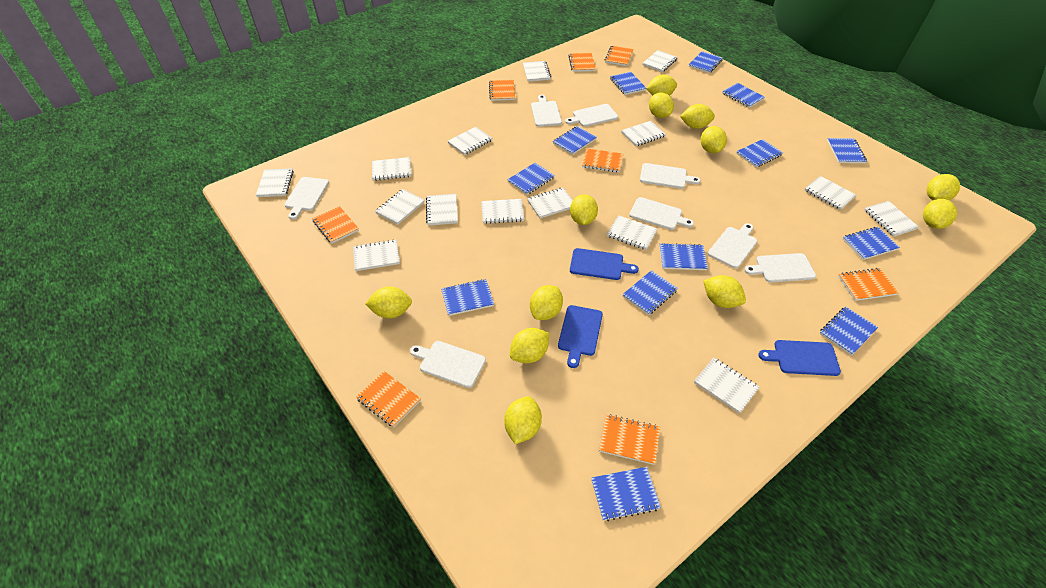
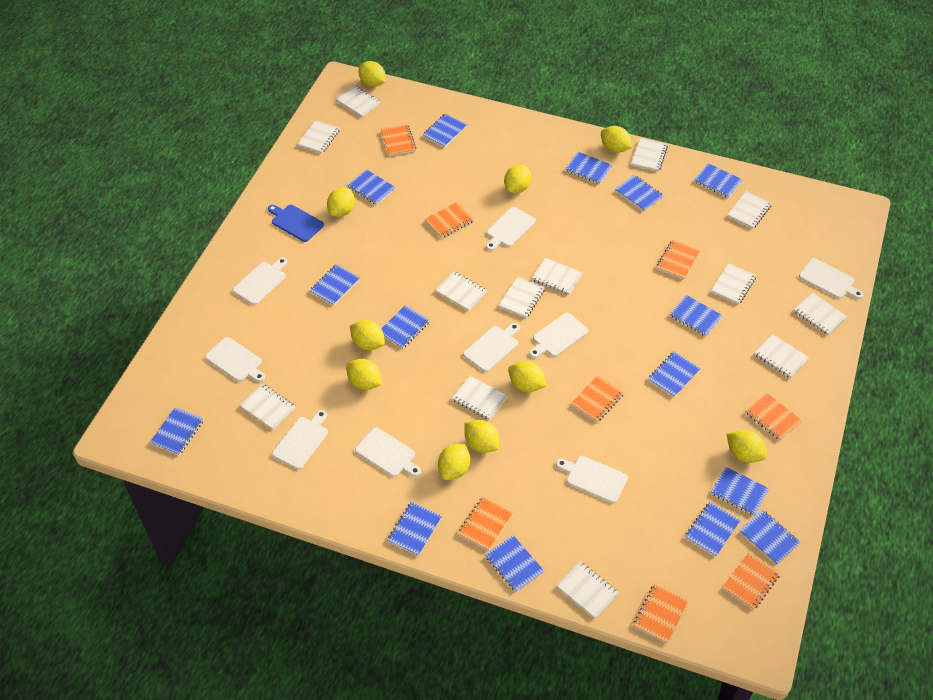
blue cutting board: 3 -> 1
blue notebook: 13 -> 15
white cutting board: 8 -> 9
white notebook: 15 -> 13
yellow lemon: 12 -> 10

